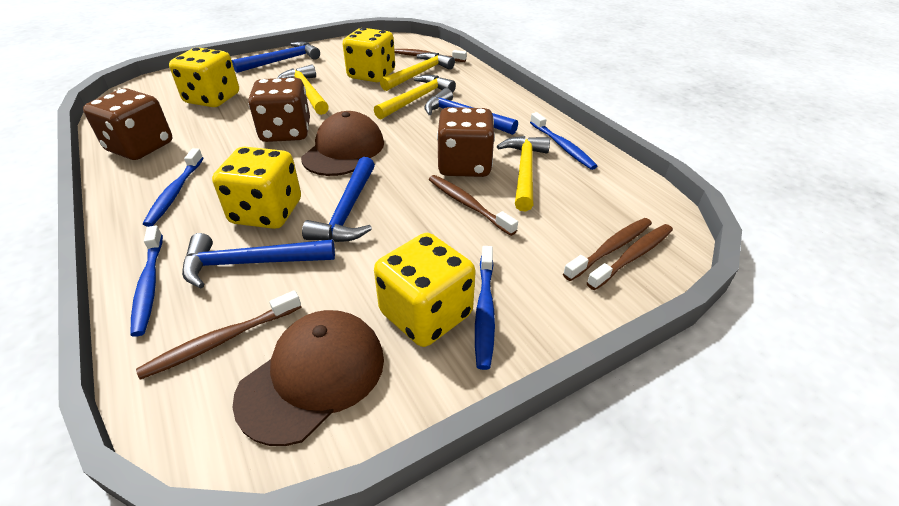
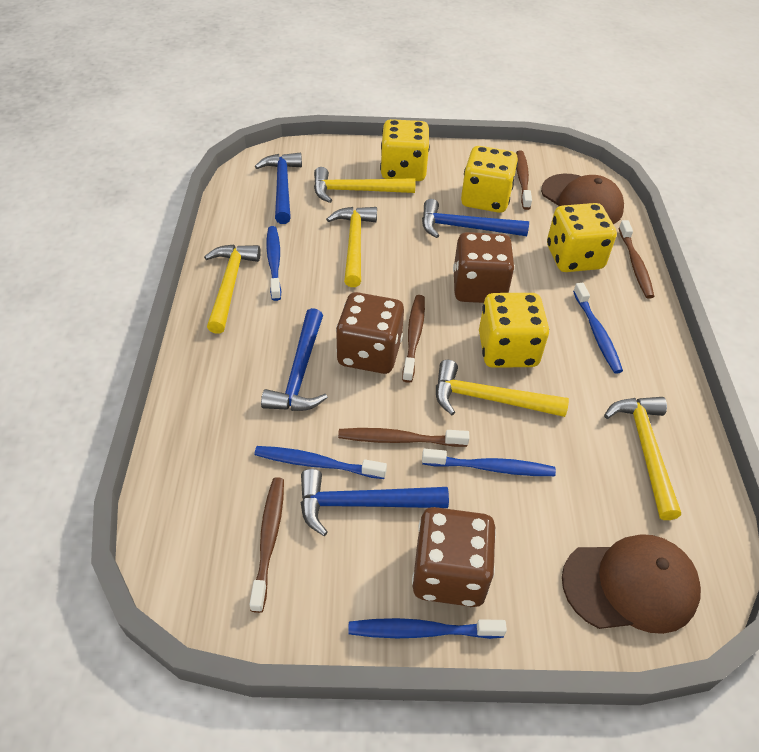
blue toothbrush: 4 -> 5
yellow hammer: 4 -> 5

